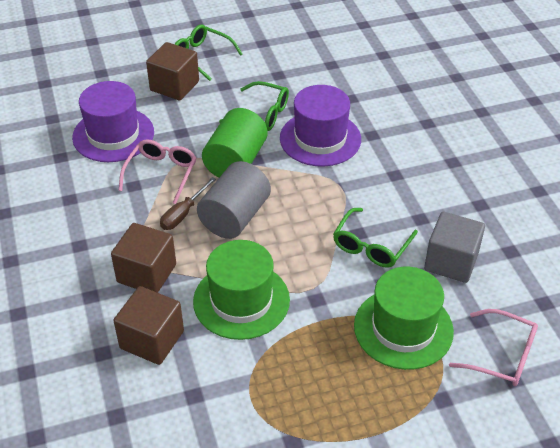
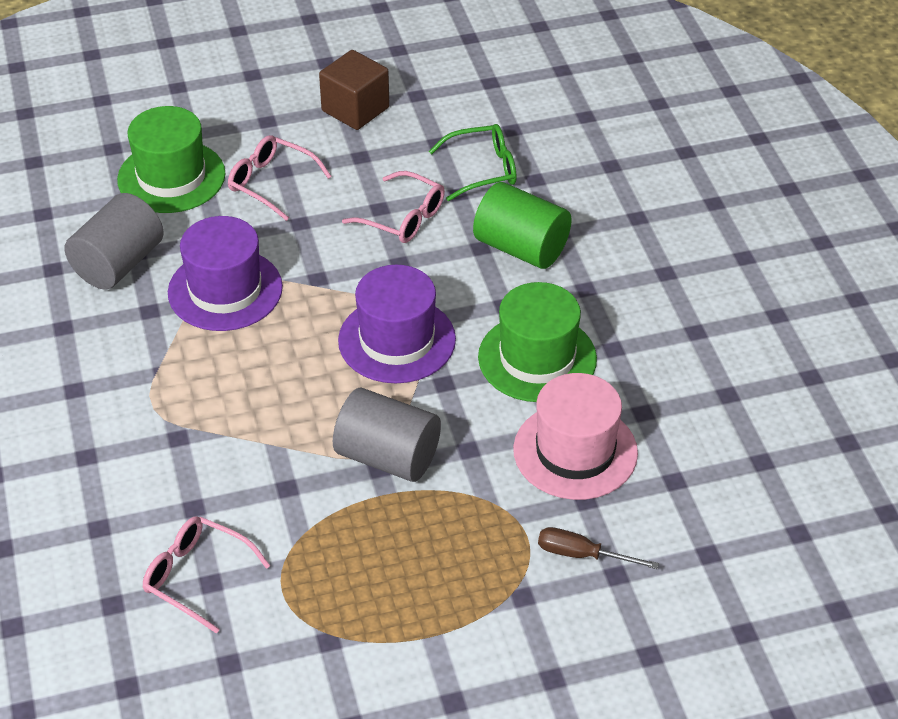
brown cube: 3 -> 1
green glasses: 3 -> 1
grey cube: 1 -> 0
grey cylinder: 1 -> 2
pink glasses: 2 -> 3
pink hat: 0 -> 1

